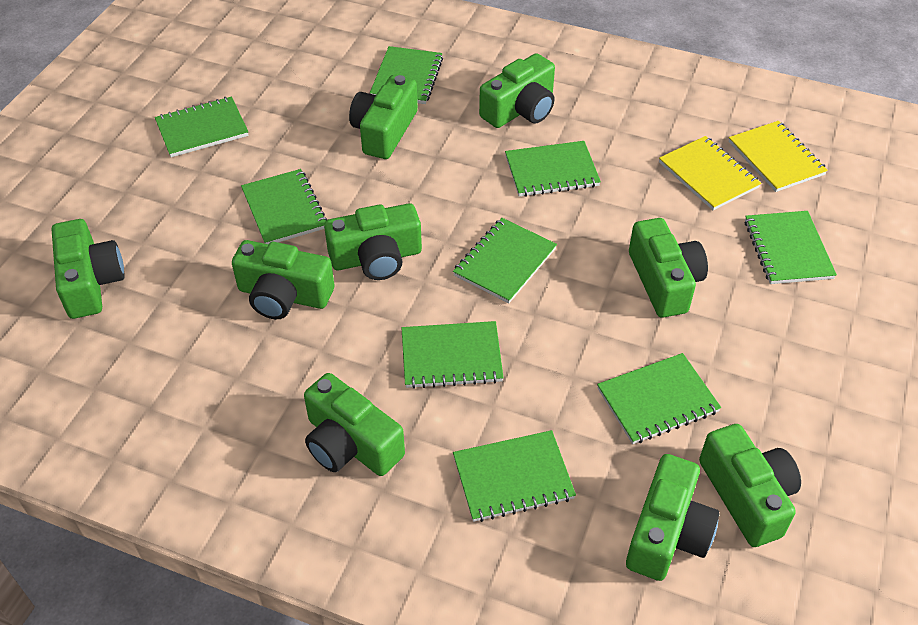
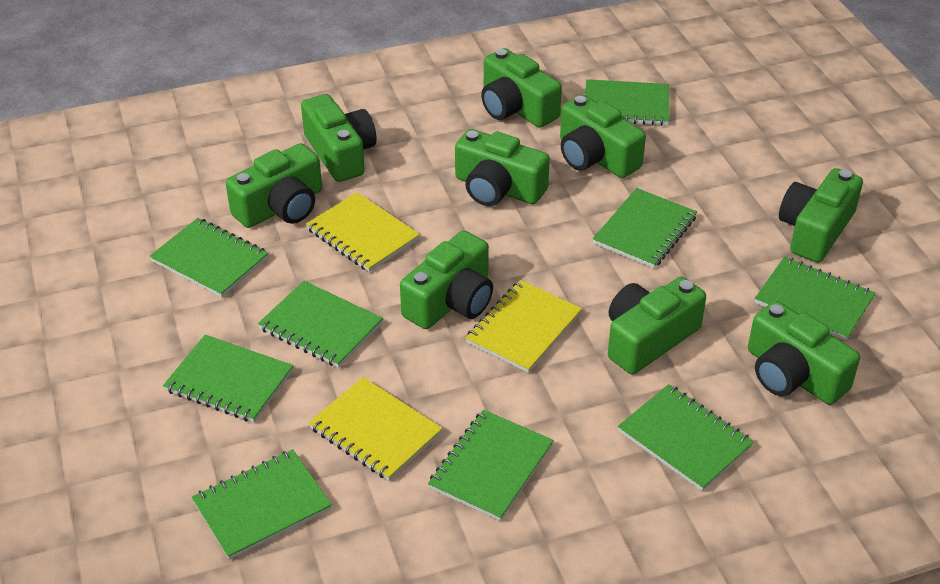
yellow notebook: 2 -> 3

